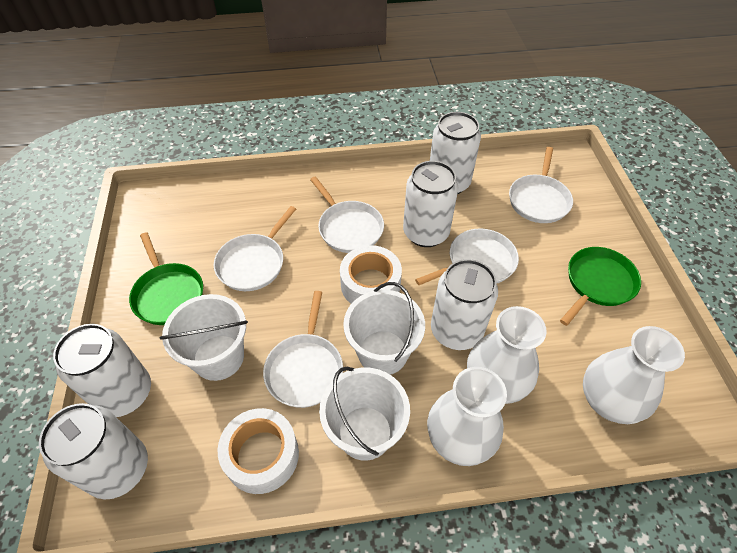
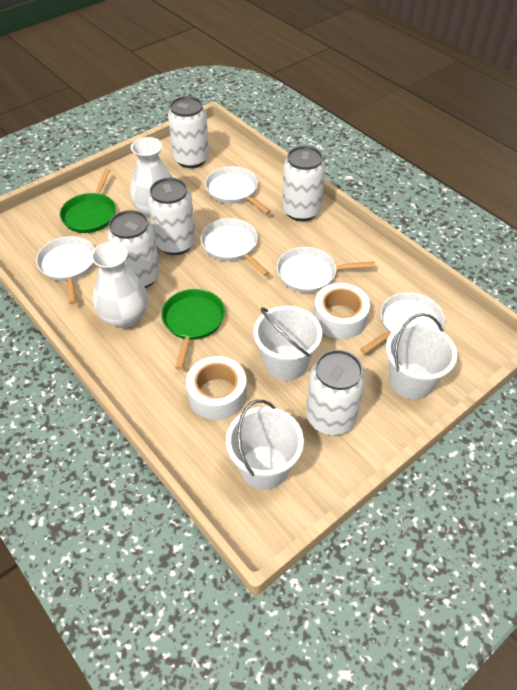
white vase: 3 -> 2

